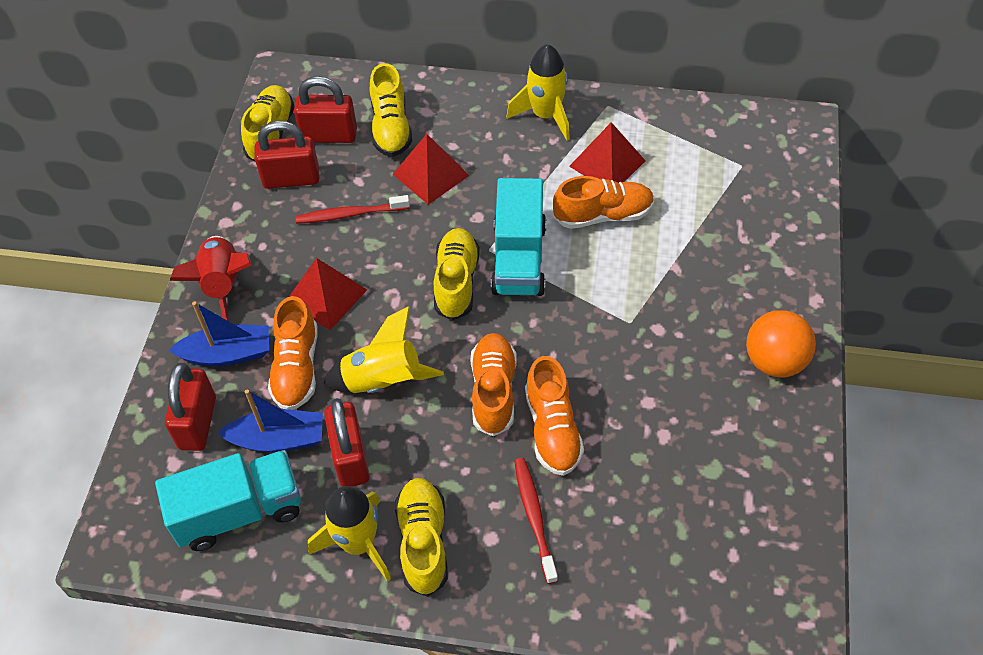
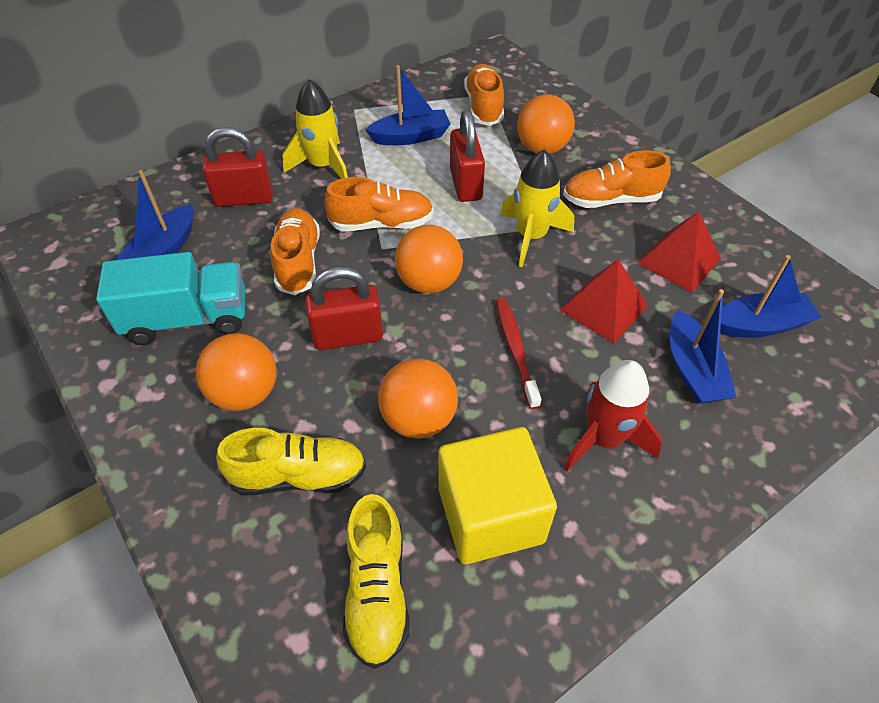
blue boat: 2 -> 4
orange ball: 1 -> 4
red padlock: 4 -> 3
red pyramid: 3 -> 2
red toothbrush: 2 -> 1
turquoise truck: 2 -> 1
yellow cube: 0 -> 1
yellow rocket: 3 -> 2
yellow shoe: 4 -> 2

